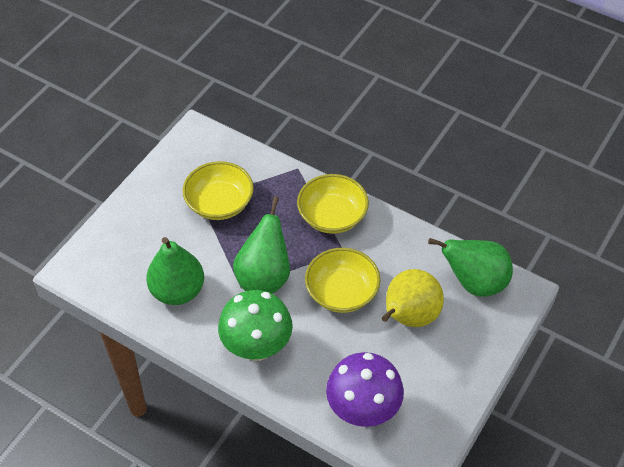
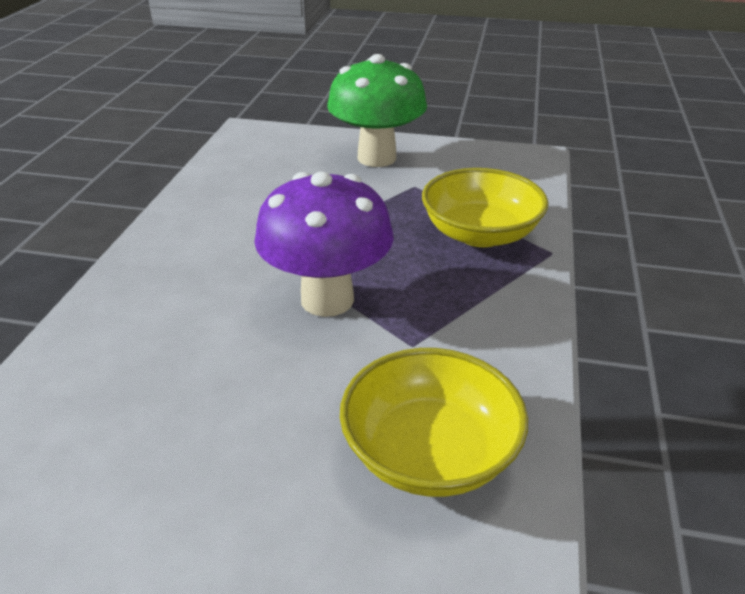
green pear: 3 -> 0
yellow bowl: 3 -> 2
yellow pear: 1 -> 0

